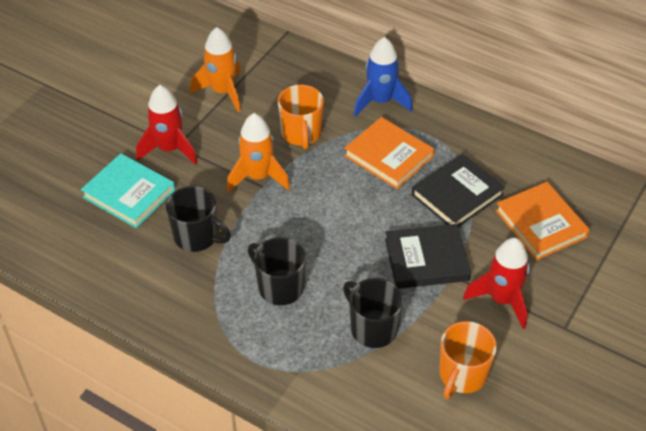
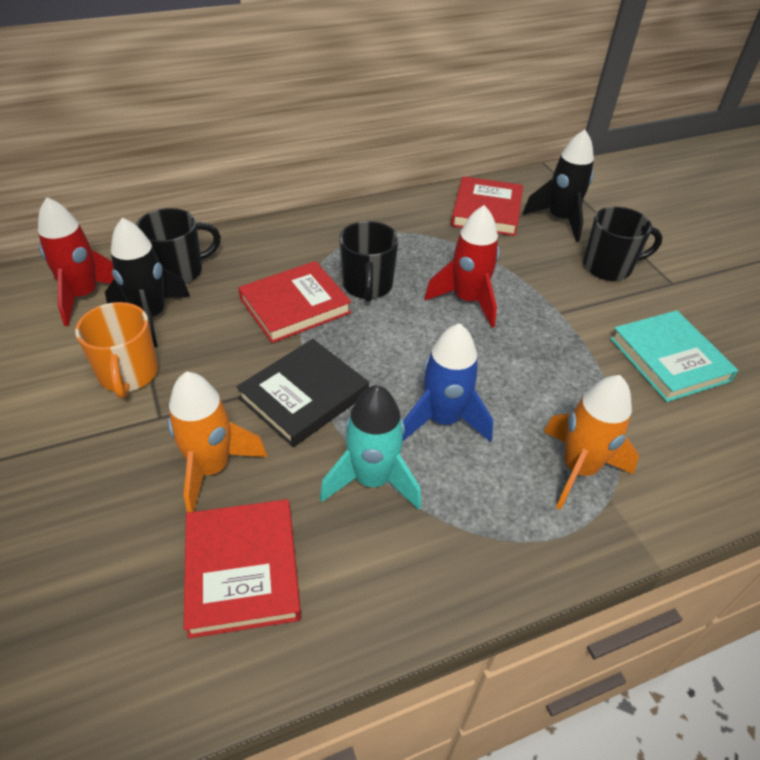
black book: 2 -> 1
black rocket: 0 -> 2
orange book: 2 -> 0
orange mug: 2 -> 1
red book: 0 -> 3
turquoise rocket: 0 -> 1

